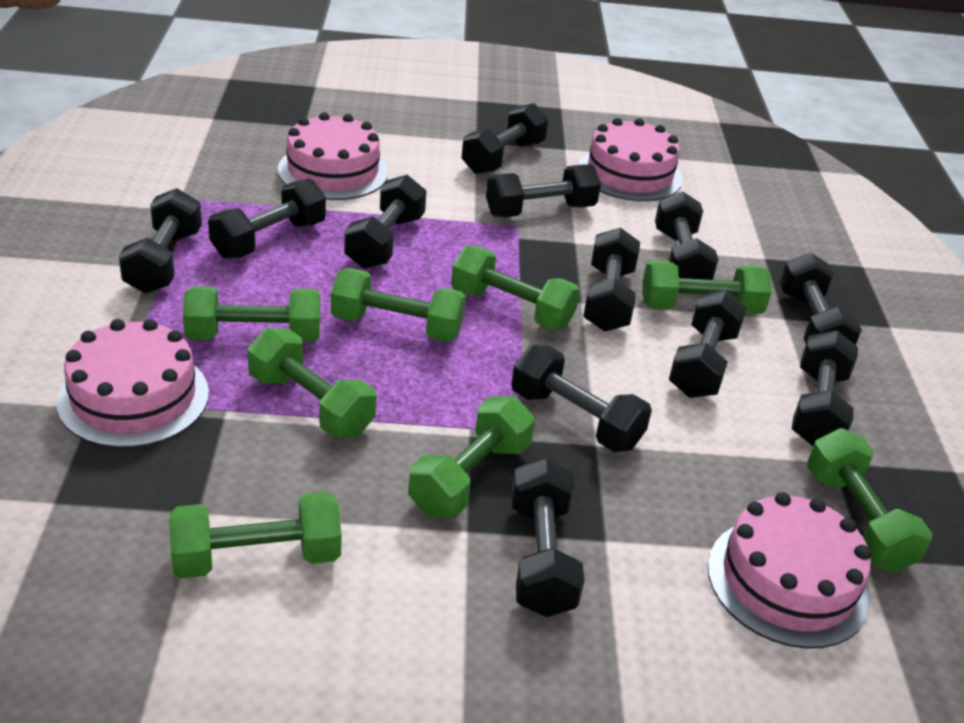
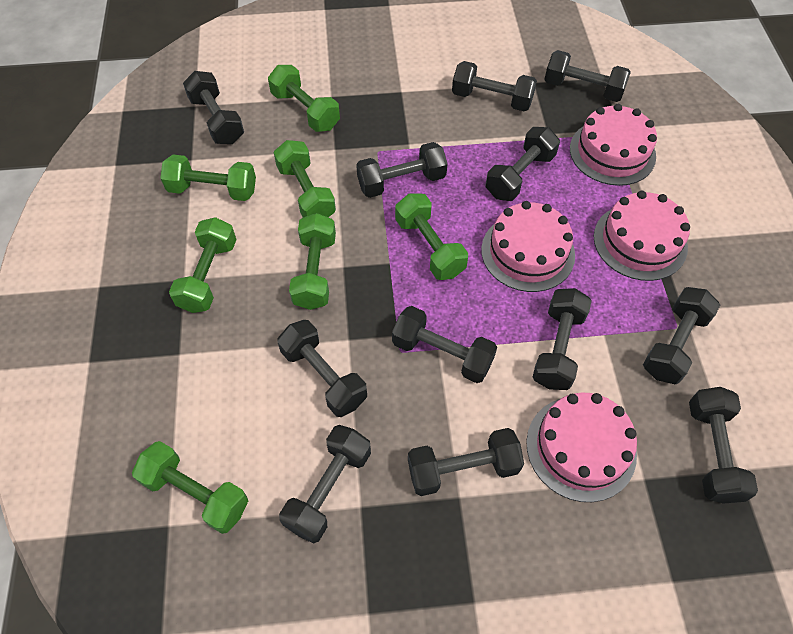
green dumbbell: 8 -> 7

